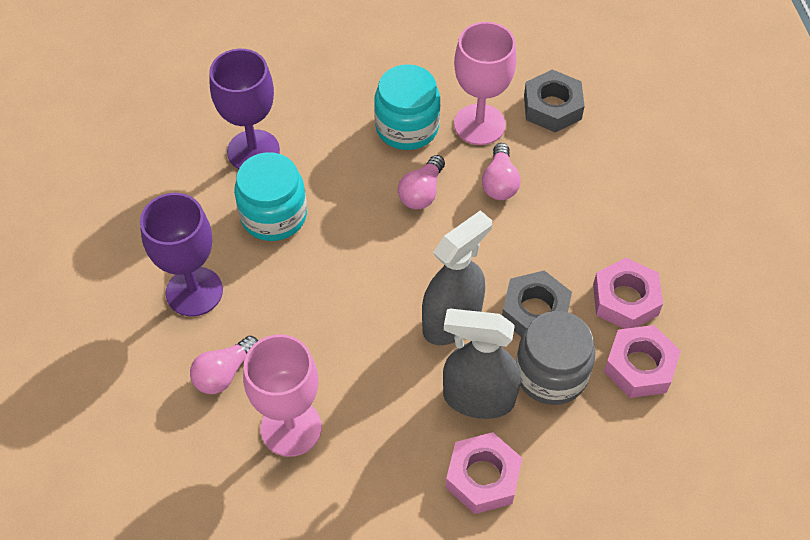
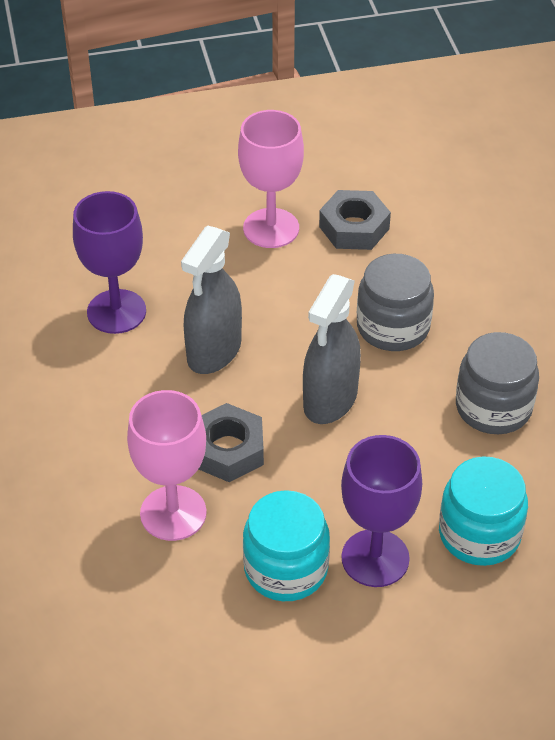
grey jar: 1 -> 2
pink light bulb: 3 -> 0
pink nut: 3 -> 0

